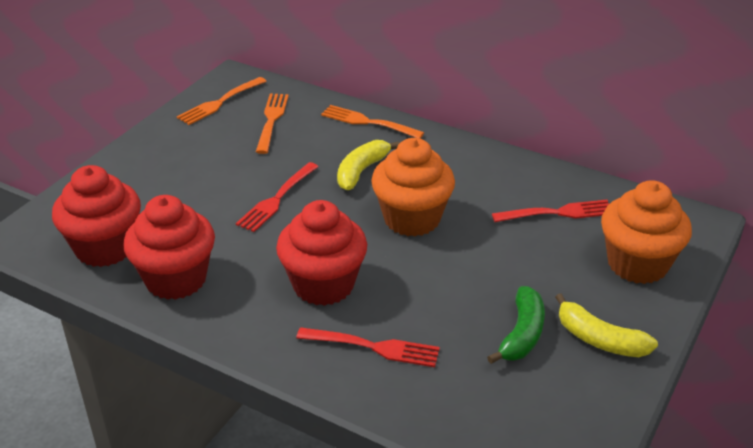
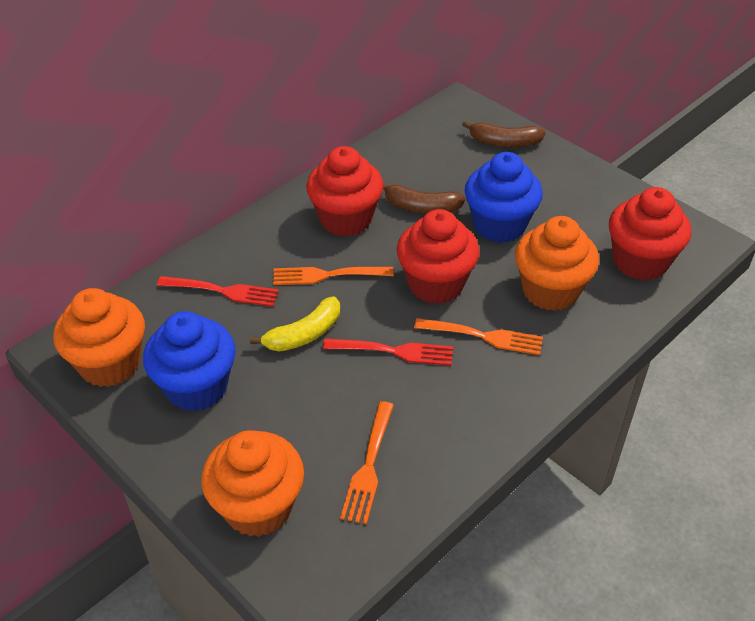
blue cupcake: 0 -> 2
brown banana: 0 -> 2
green banana: 1 -> 0
orange cupcake: 2 -> 3
red fork: 3 -> 2
yellow banana: 2 -> 1

